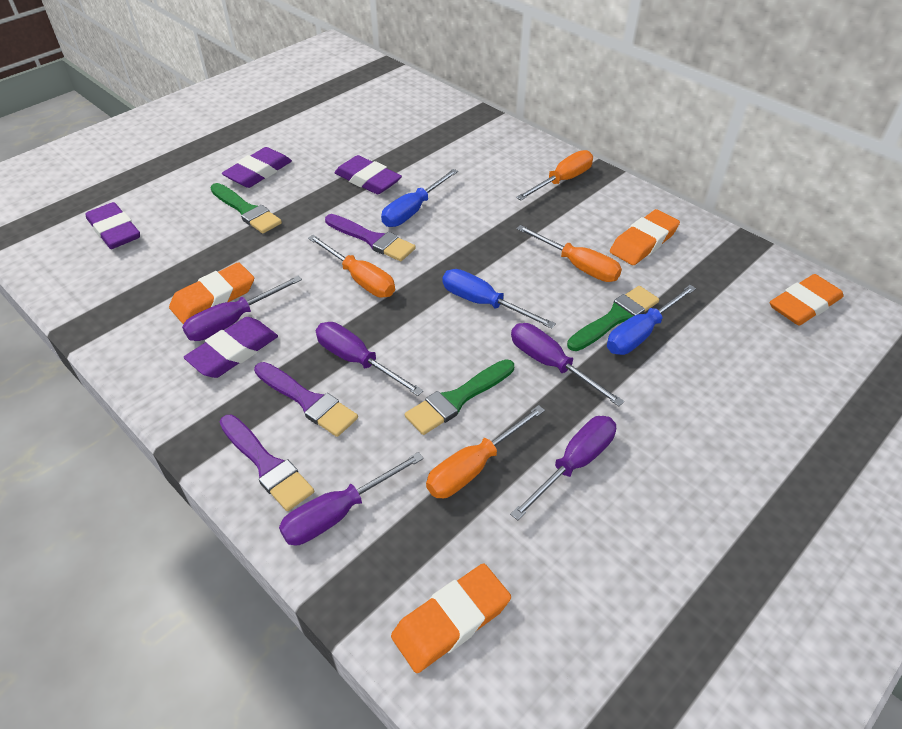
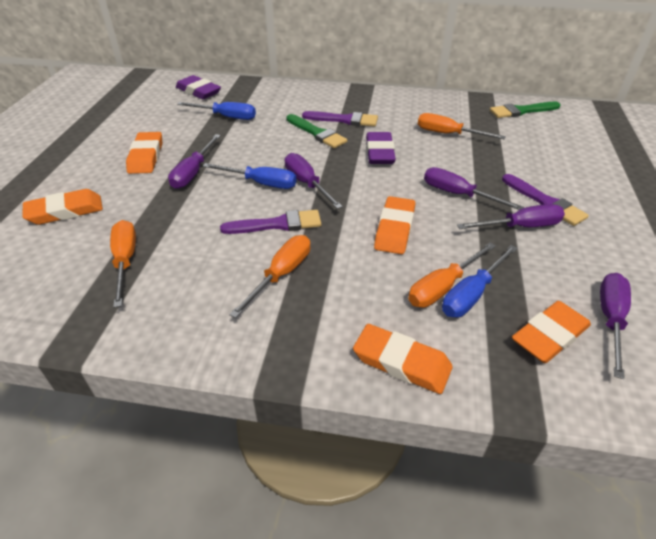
green brush: 3 -> 2
orange eraser: 4 -> 5
purple eraser: 4 -> 2

